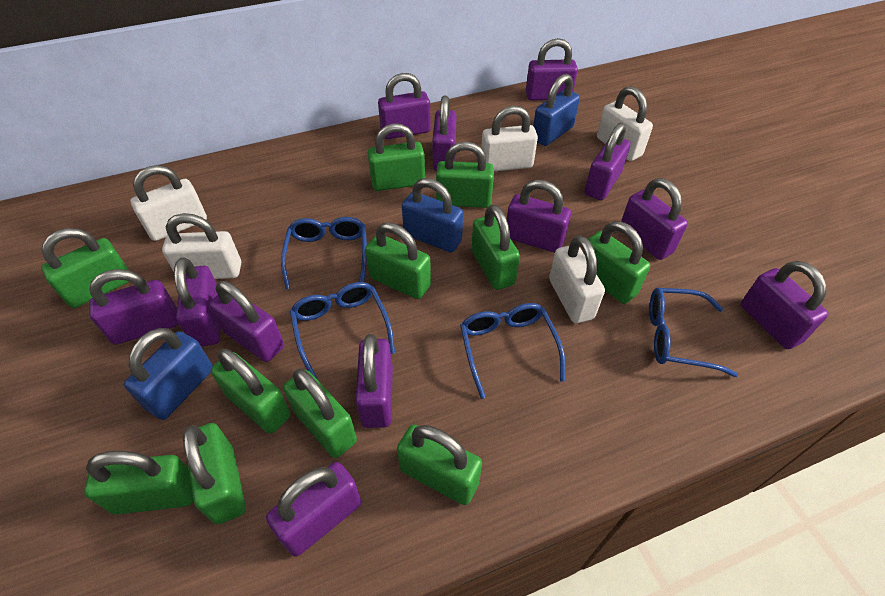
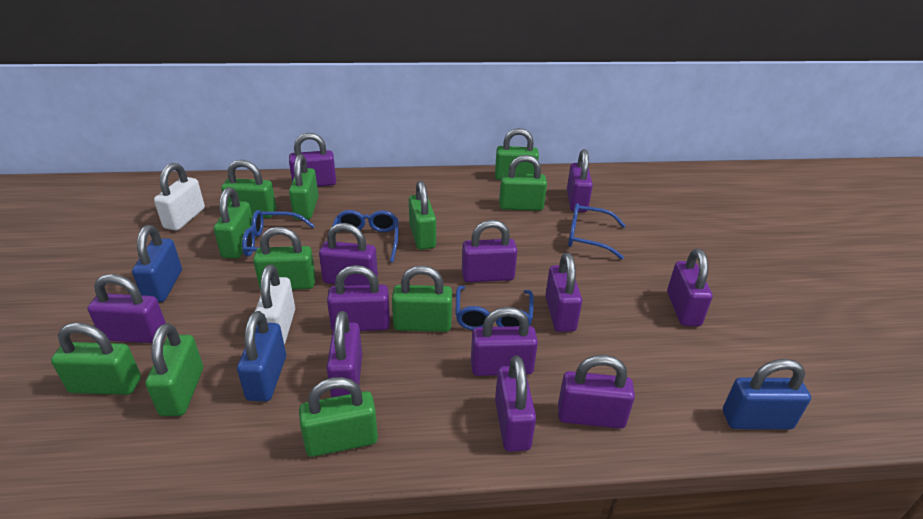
white padlock: 5 -> 2

